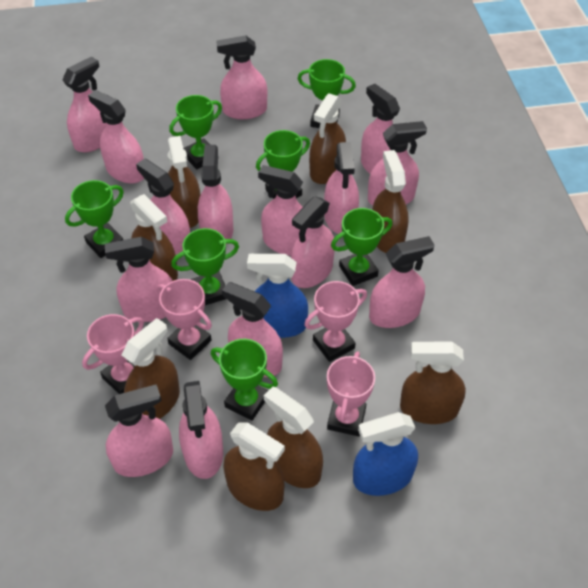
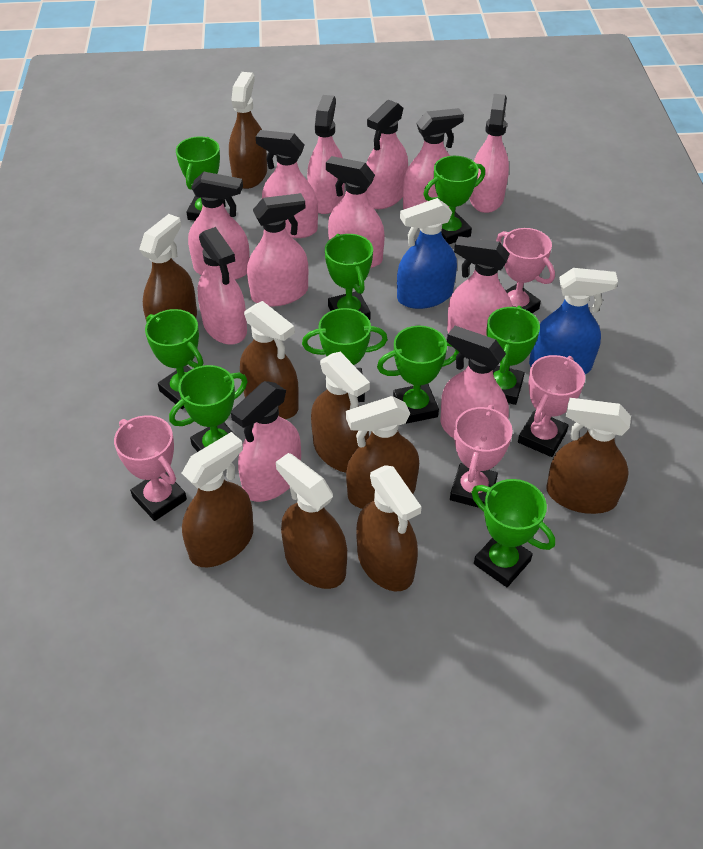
brown spray bottle: 8 -> 9
green trophy: 7 -> 9
pink spray bottle: 15 -> 12

